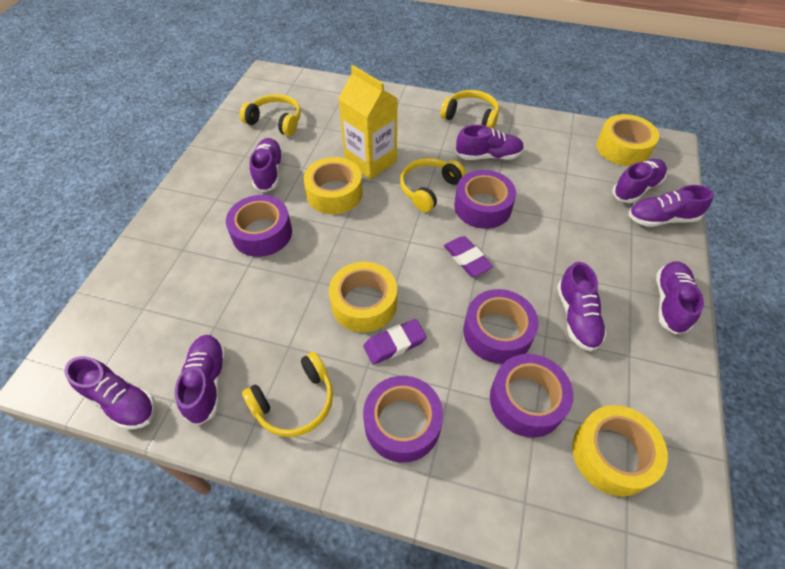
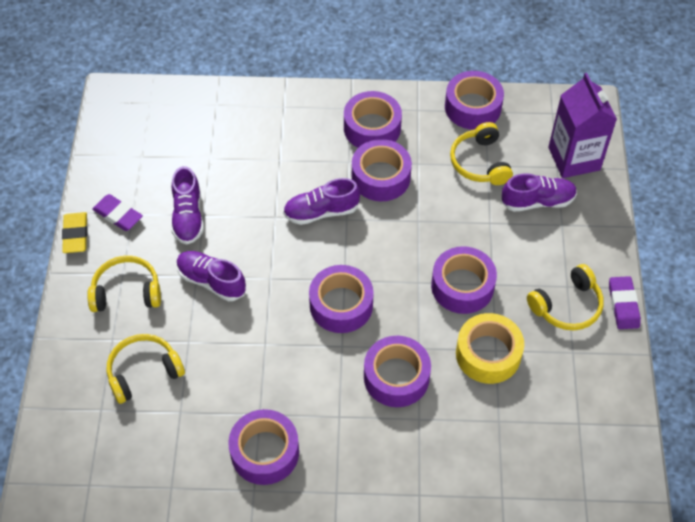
purple carton: 0 -> 1
purple shoe: 8 -> 4
purple tape: 5 -> 7
yellow carton: 1 -> 0
yellow eraser: 0 -> 1
yellow tape: 4 -> 1

